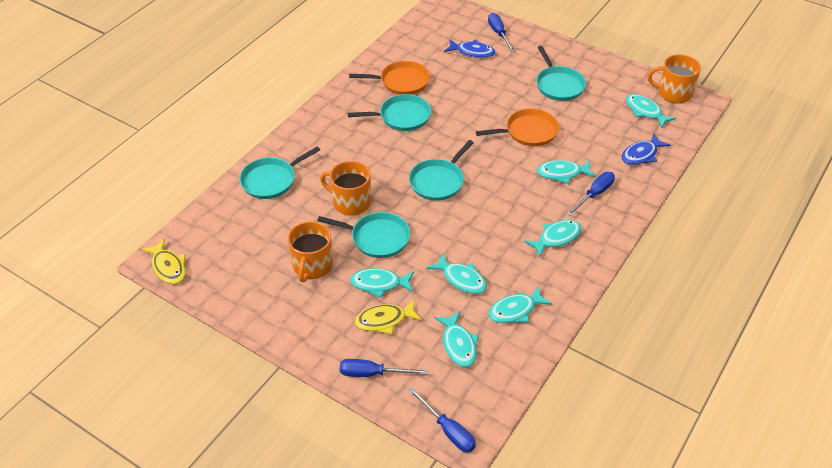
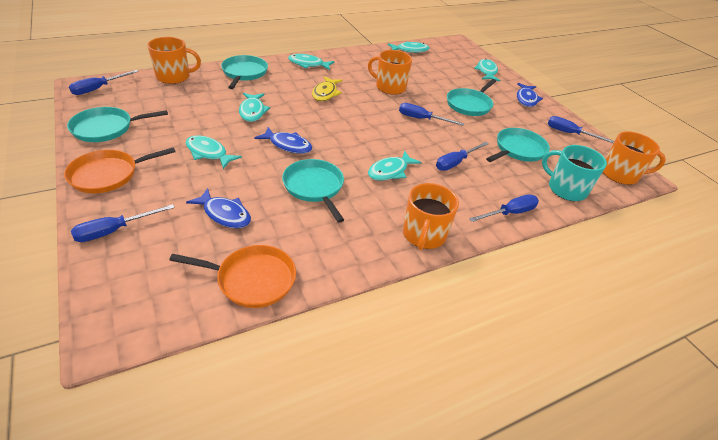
blue fish: 2 -> 3
blue screwdriver: 4 -> 6
orange mug: 3 -> 4
turquoise fish: 7 -> 6
turquoise mug: 0 -> 1
yellow fish: 2 -> 1

